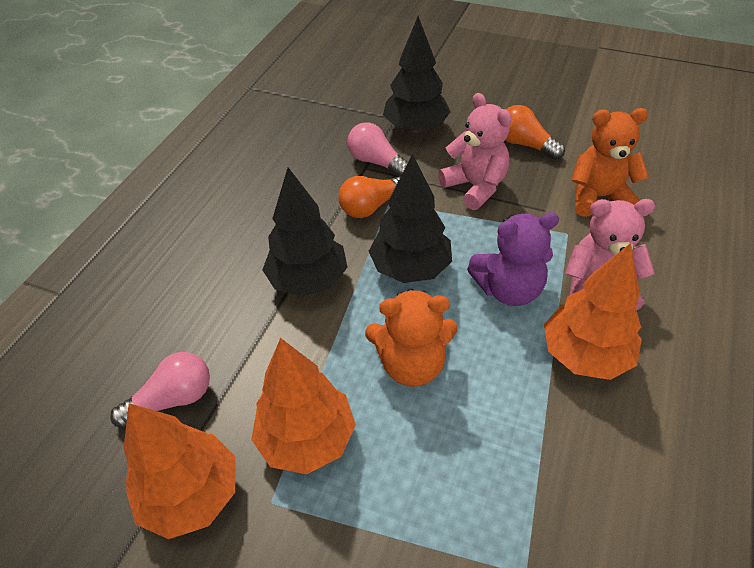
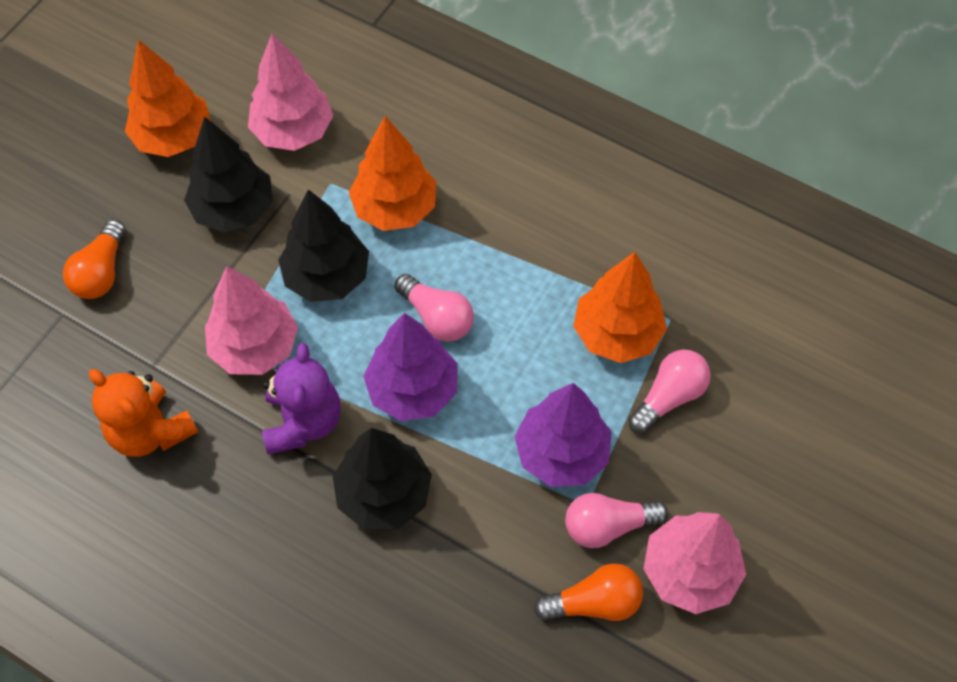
orange teddy bear: 2 -> 1
pink light bulb: 2 -> 3
pink teddy bear: 2 -> 0
pink tree: 0 -> 3
purple tree: 0 -> 2

